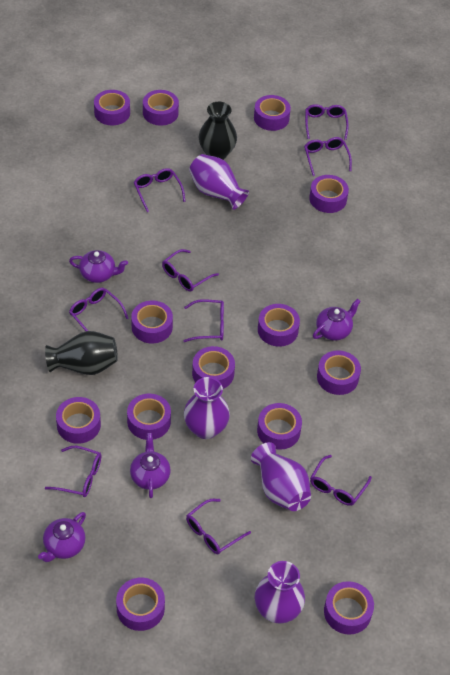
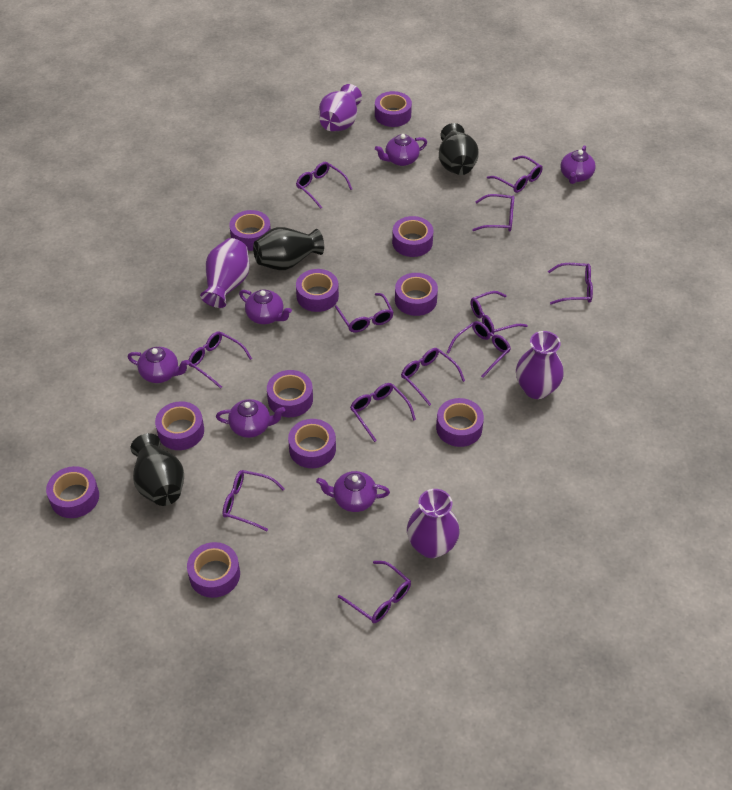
black vase: 2 -> 3
purple glasses: 9 -> 12
purple tape: 13 -> 11
purple teapot: 4 -> 6

